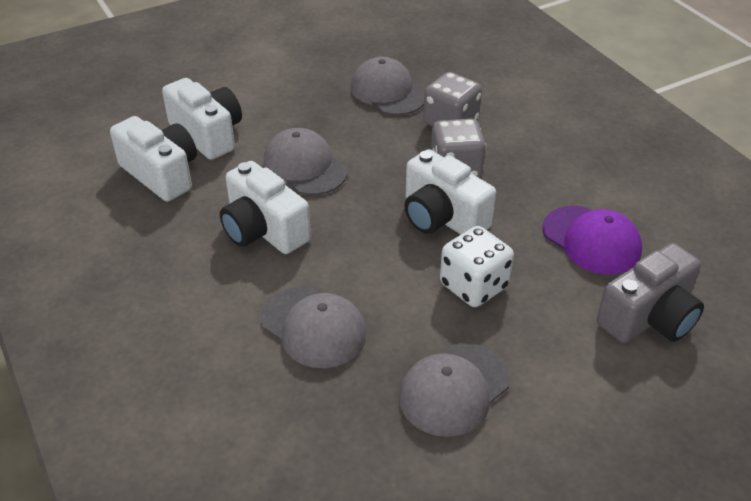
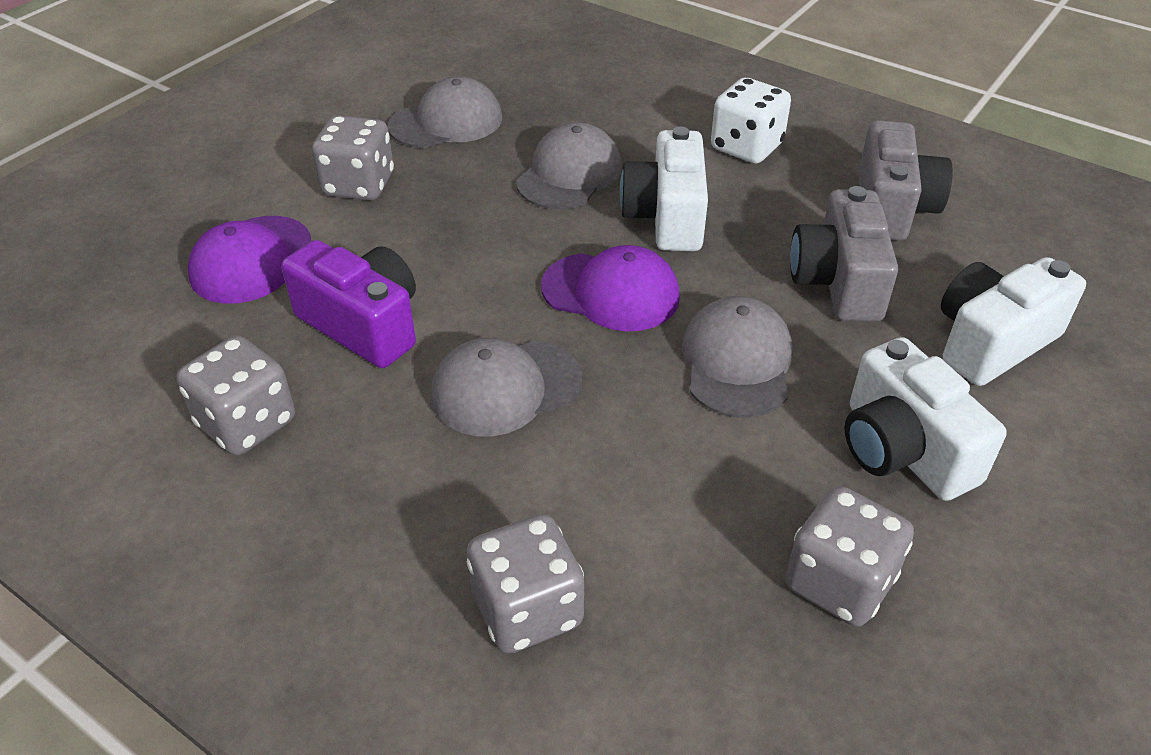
grey camera: 1 -> 2
grey dice: 2 -> 4
purple camera: 0 -> 1
purple cap: 1 -> 2
white camera: 4 -> 3

